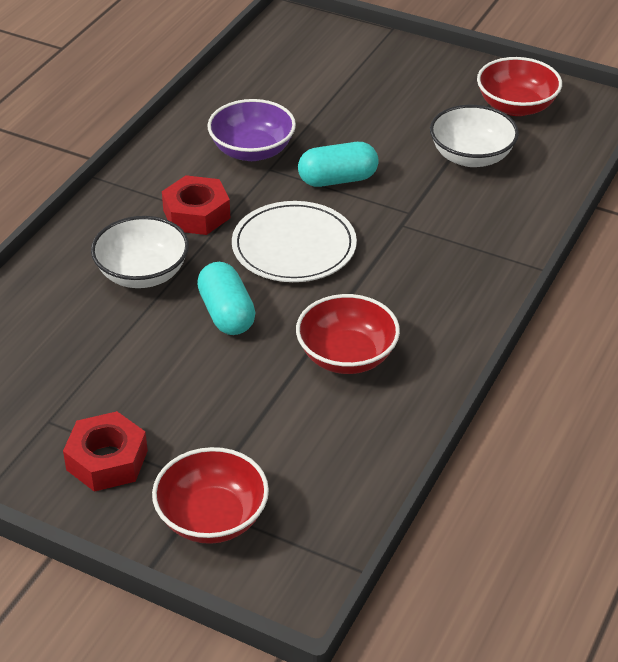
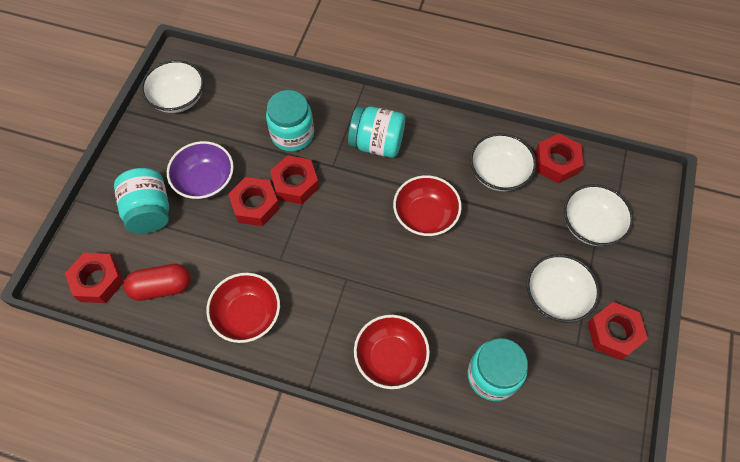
red capsule: 0 -> 1
red nut: 2 -> 5
turquoise capsule: 2 -> 0
turquoise jar: 0 -> 4
white bowl: 2 -> 4
white plate: 1 -> 0

